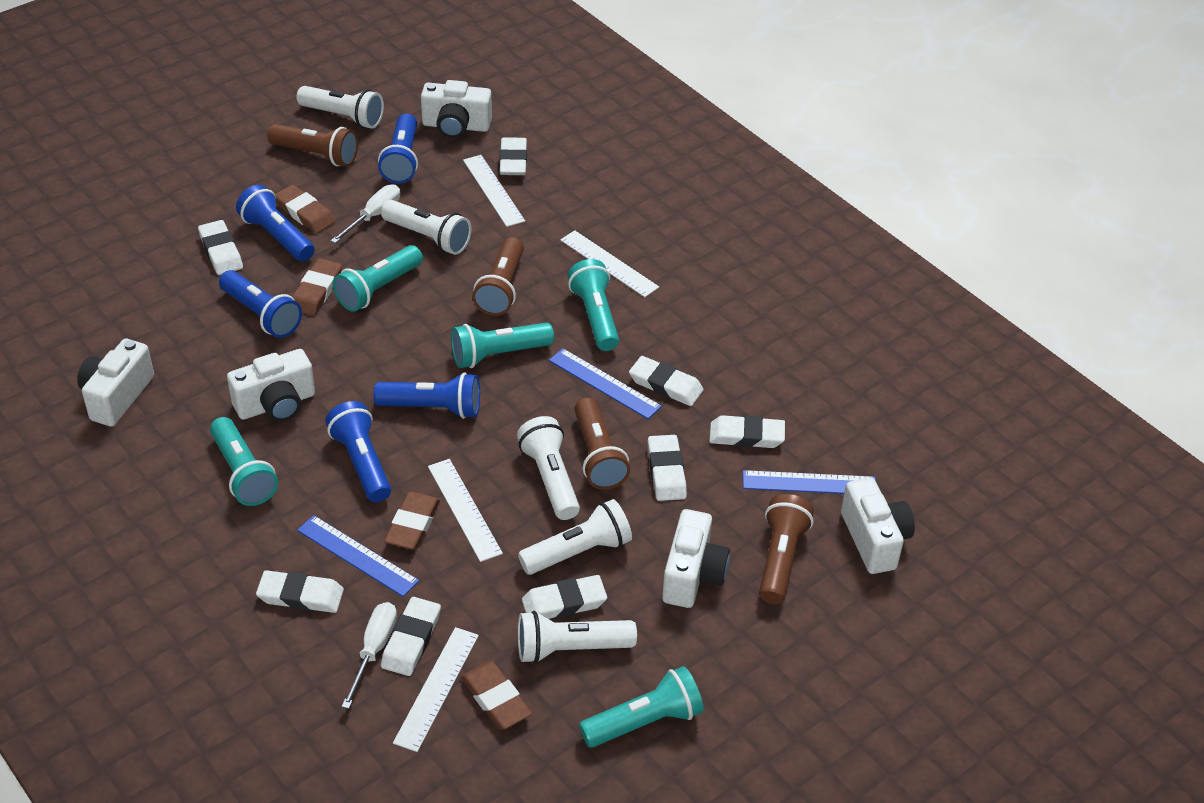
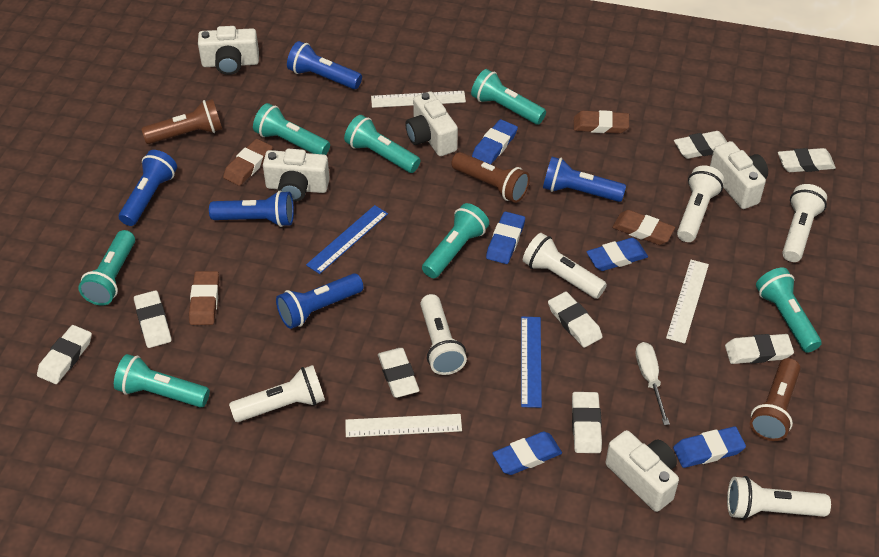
blue eraser: 0 -> 5
blue ruler: 3 -> 2
brown flashlight: 4 -> 3
turquoise flashlight: 5 -> 7
white flashlight: 5 -> 6
white ruler: 4 -> 3
white screwdriver: 2 -> 1

